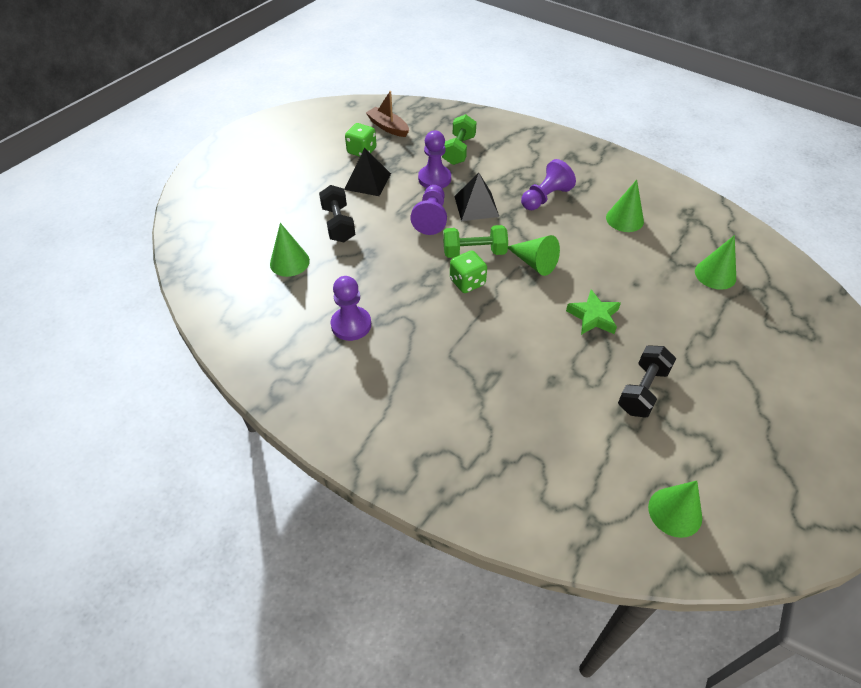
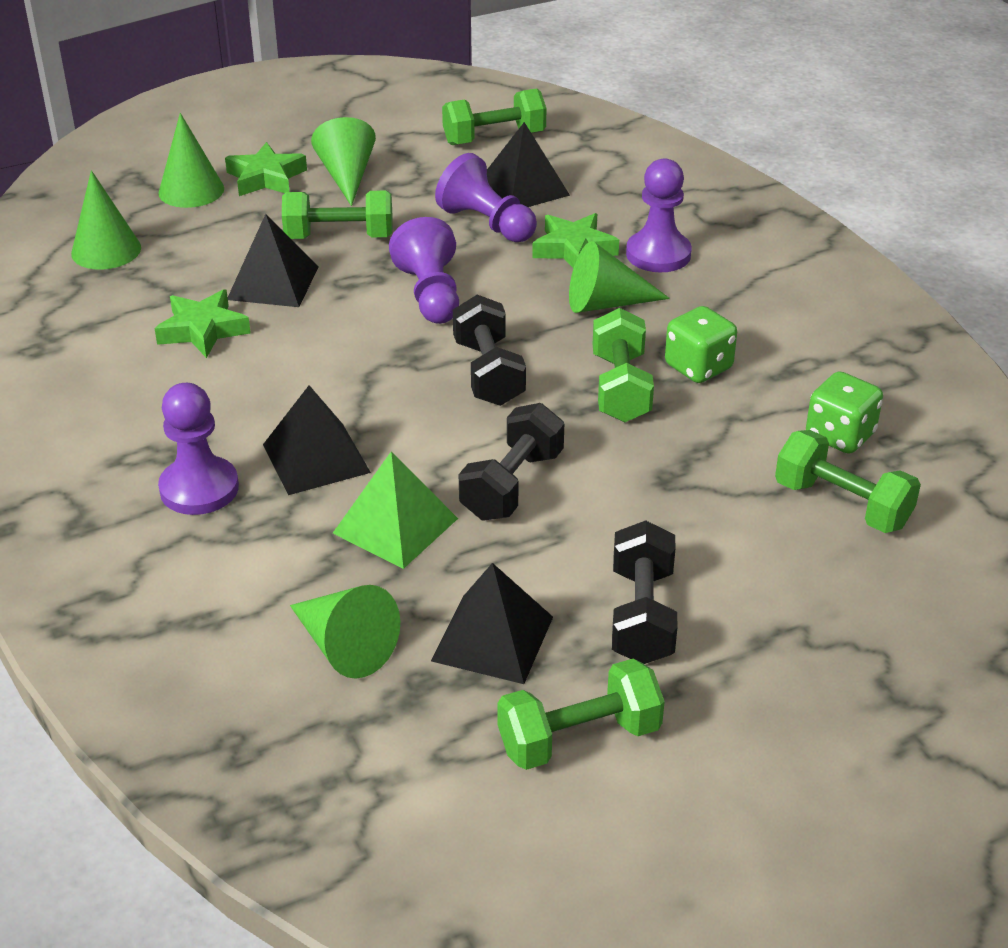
black dumbbell: 2 -> 3
black pyramid: 2 -> 4
brown boat: 1 -> 0
green dumbbell: 2 -> 5
green pyramid: 0 -> 1
green star: 1 -> 3

